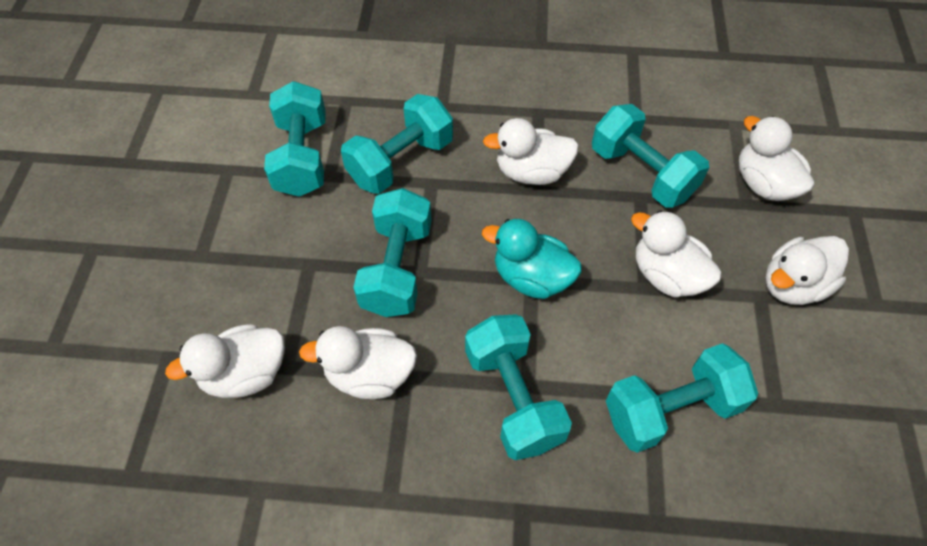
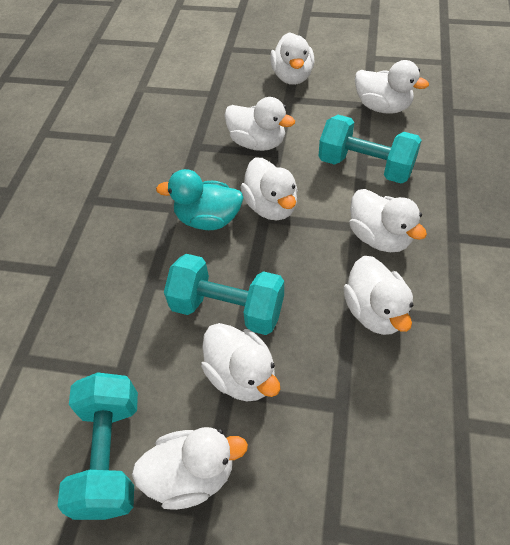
turquoise dumbbell: 6 -> 3
white duck: 6 -> 8

